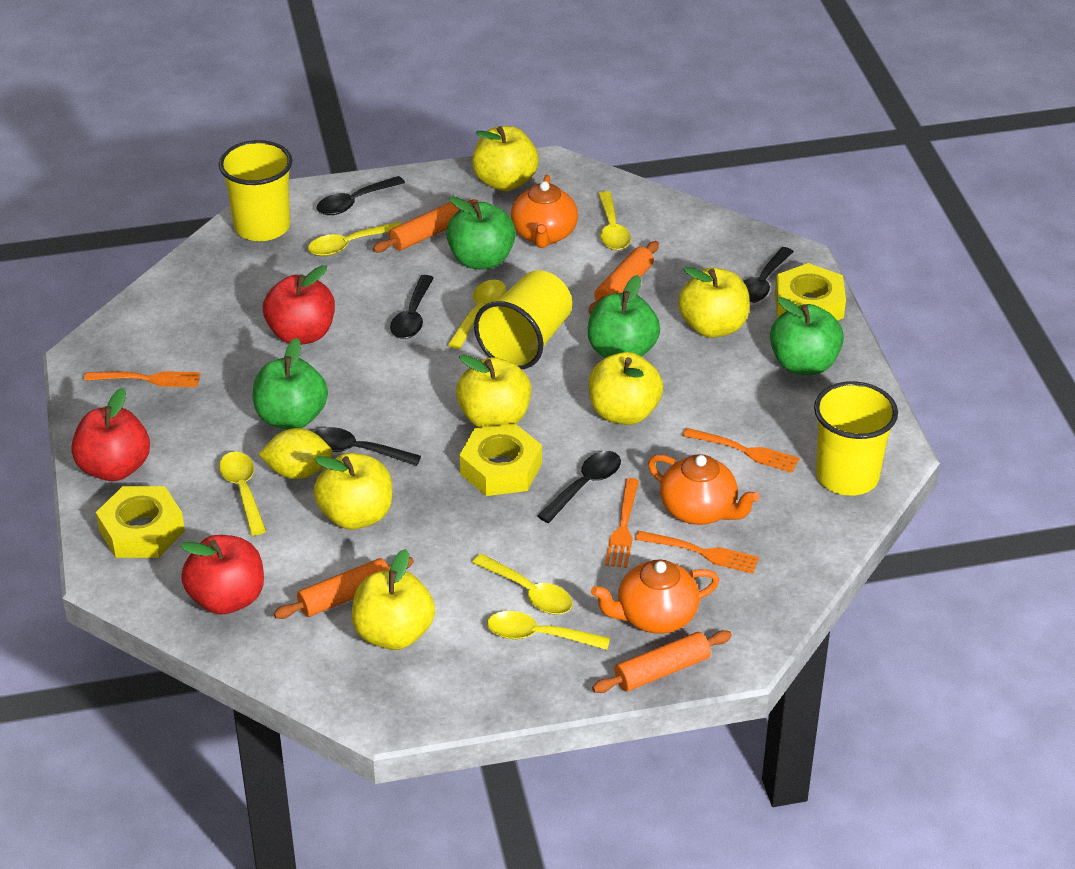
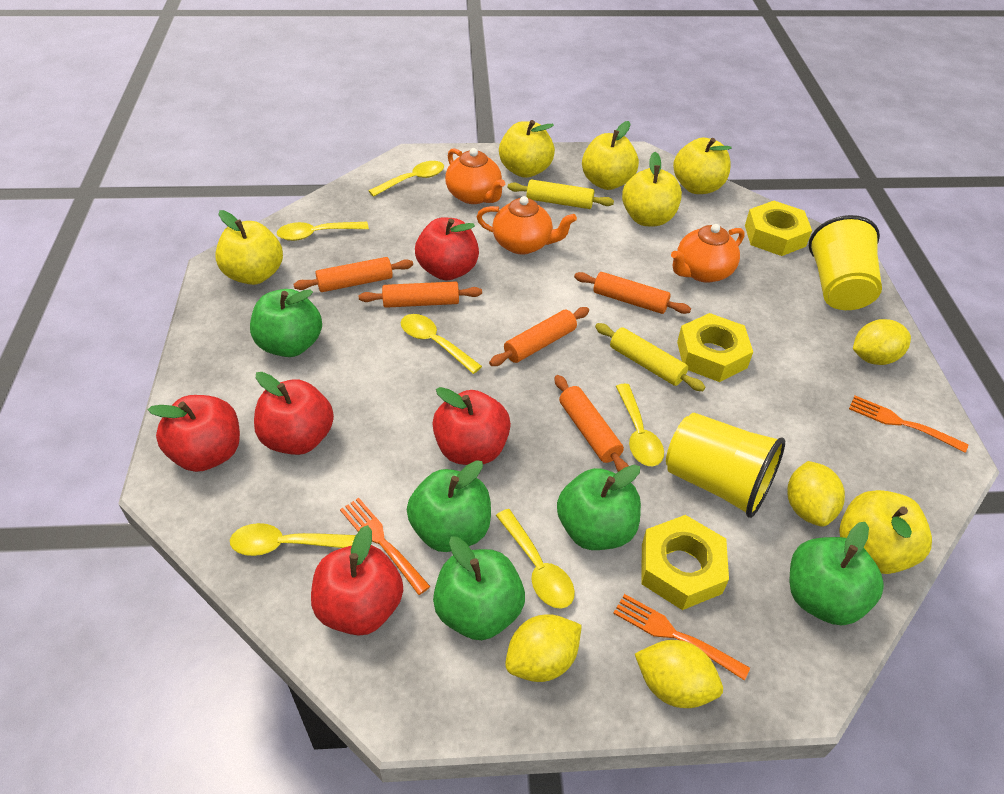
black spoon: 5 -> 0
green apple: 4 -> 5
orange fork: 4 -> 3
orange rolling pin: 4 -> 5
red apple: 3 -> 5
yellow cup: 3 -> 2
yellow lemon: 1 -> 4
yellow rolling pin: 0 -> 2

